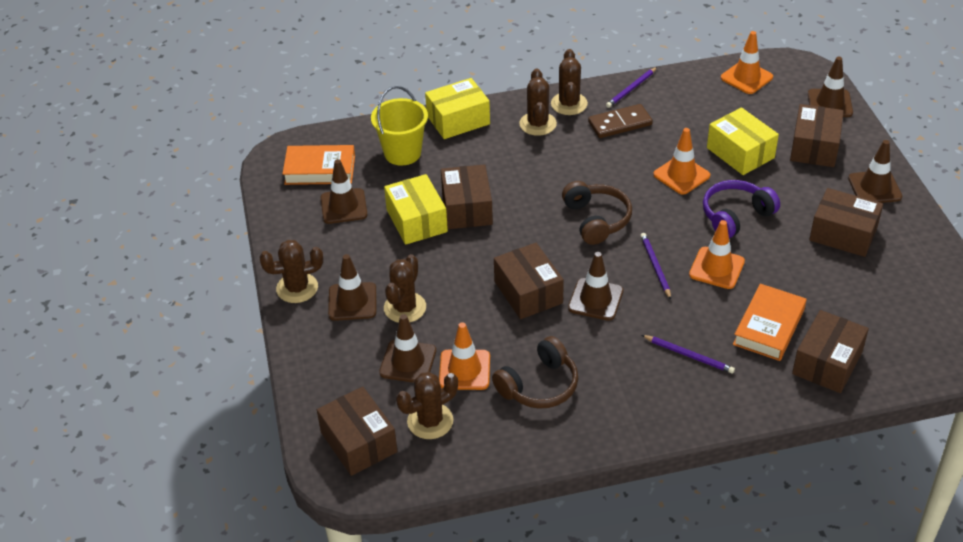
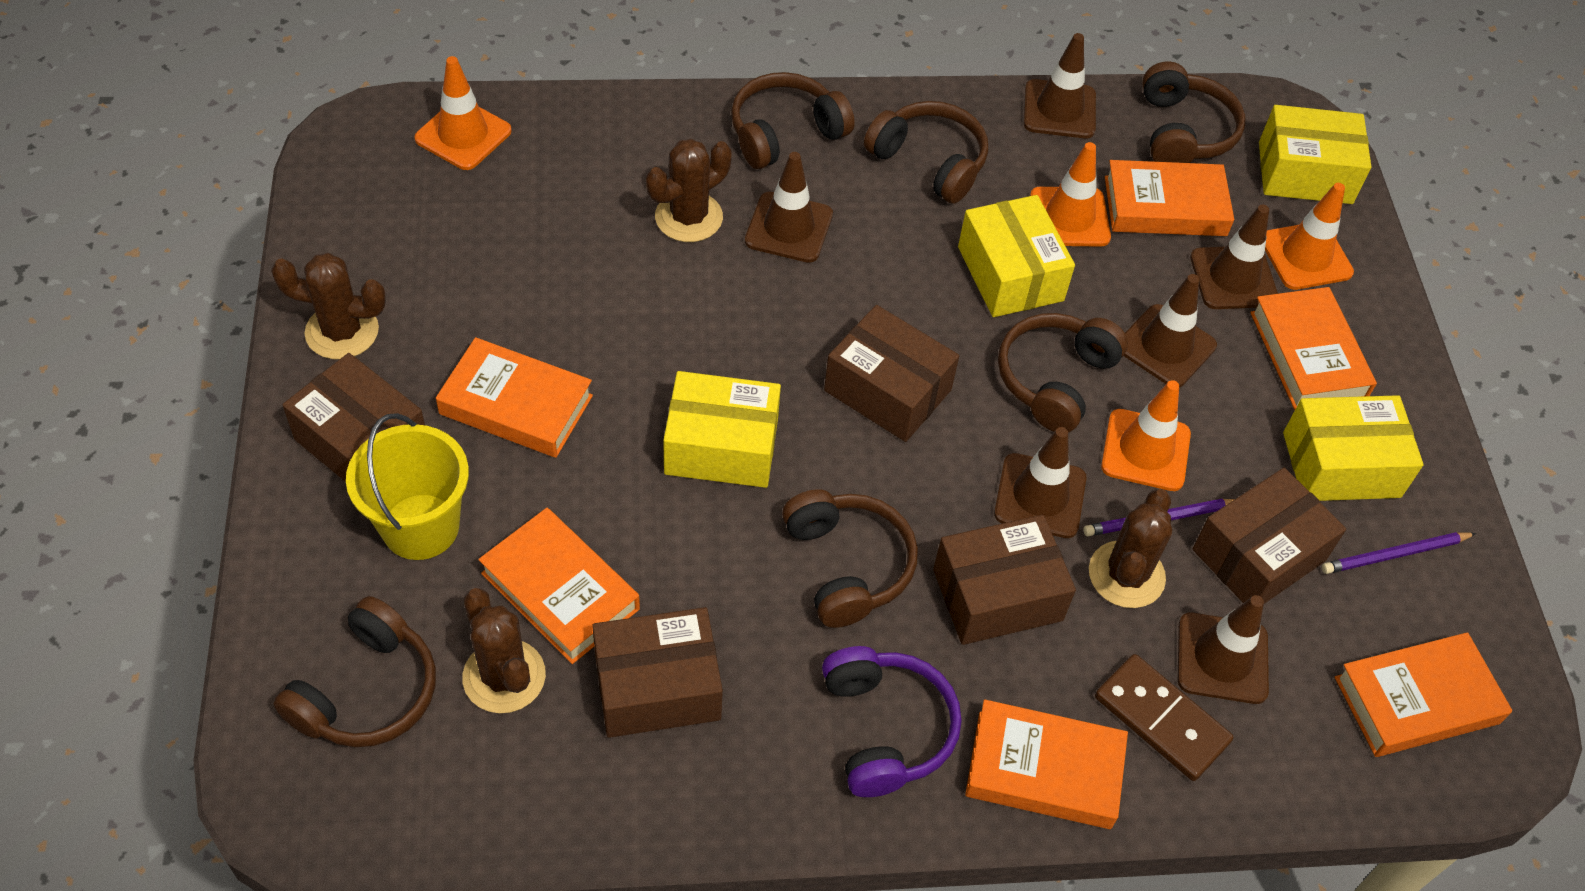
brown box: 6 -> 5
brown cactus: 5 -> 4
brown headphones: 2 -> 6
orange book: 2 -> 6
purple pencil: 3 -> 2
yellow box: 3 -> 4

